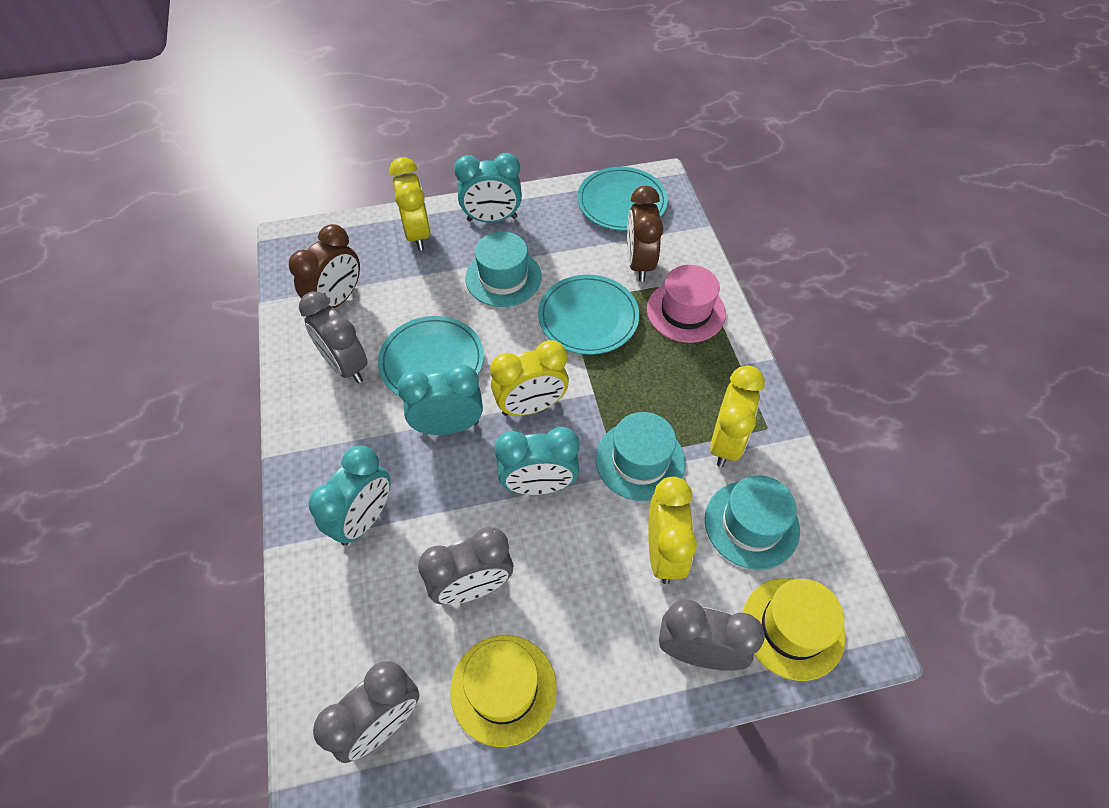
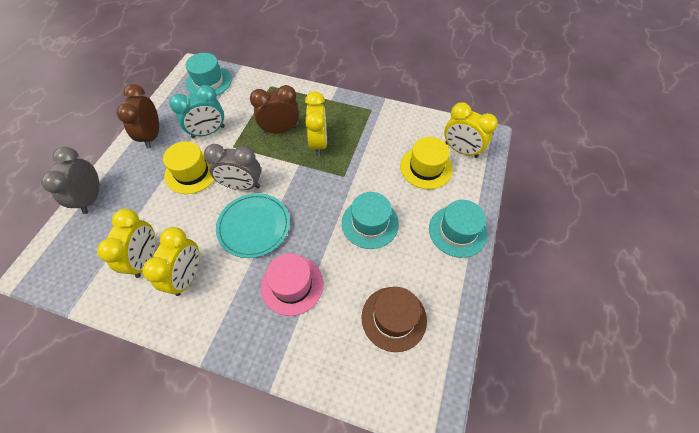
brown hat: 0 -> 1
grey clock: 4 -> 2
turquoise clock: 4 -> 1
turquoise plate: 3 -> 1

